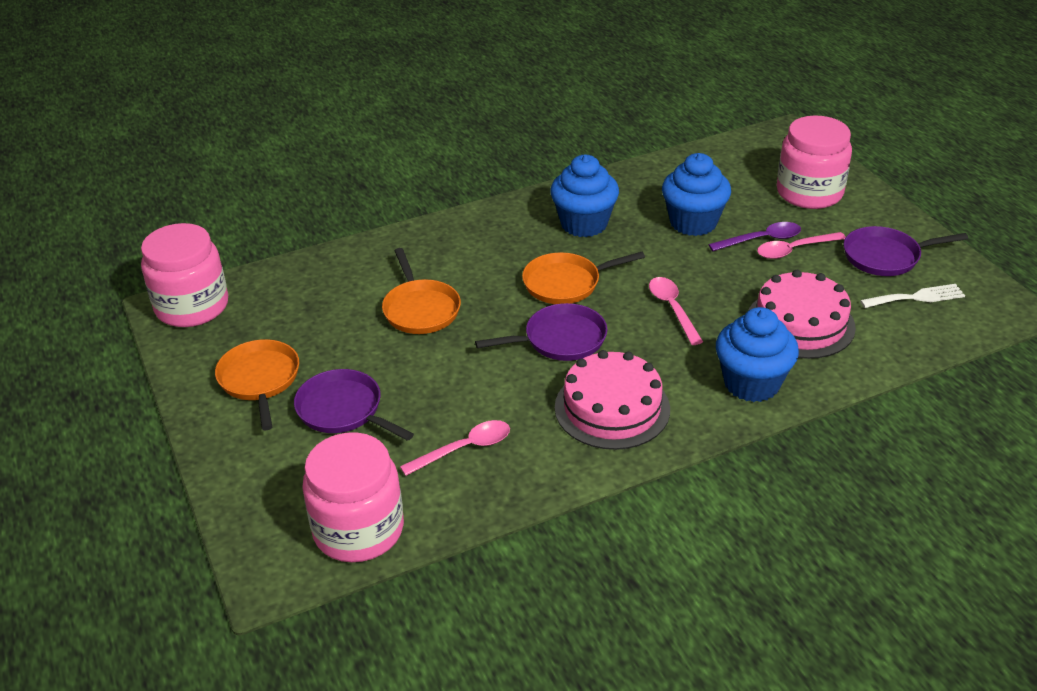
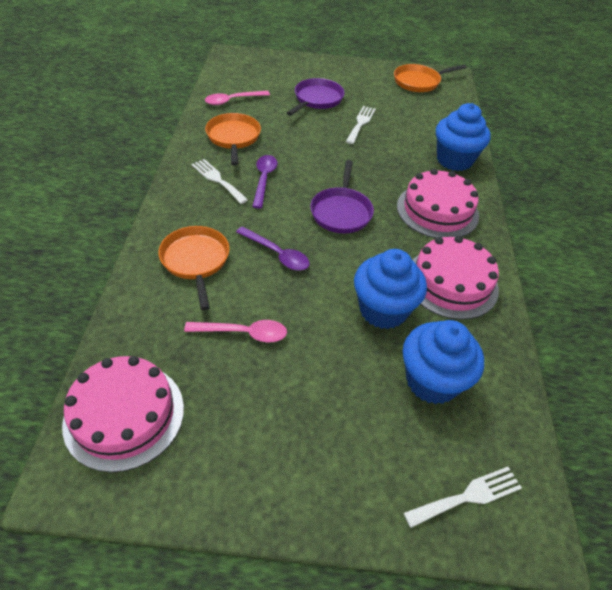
pink cake: 2 -> 3
pink jar: 3 -> 0
pink spoon: 3 -> 2
purple pan: 3 -> 2
purple spoon: 1 -> 2
white fork: 1 -> 3

